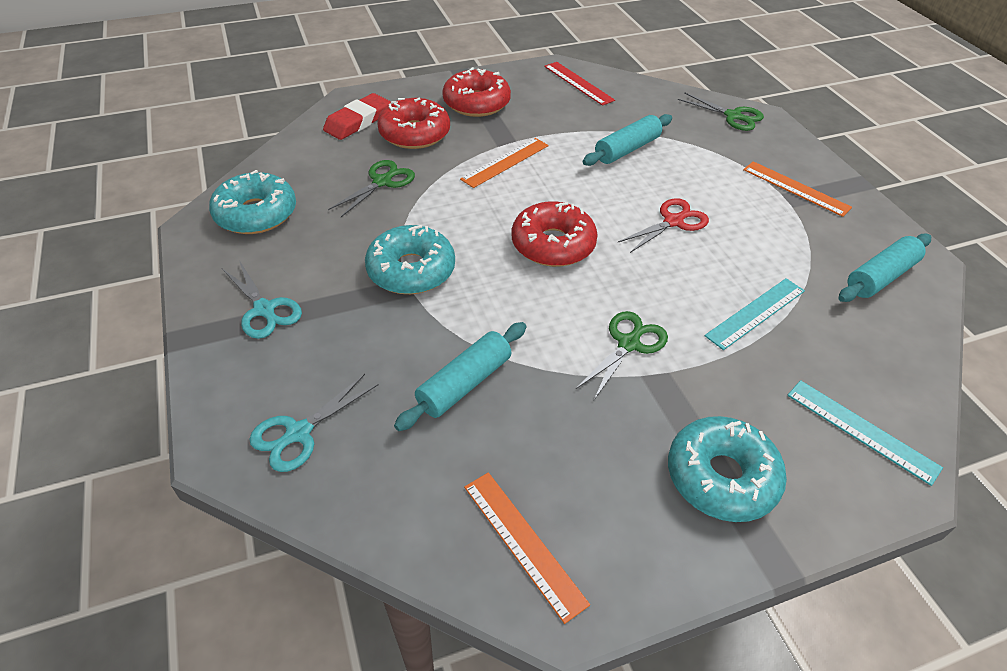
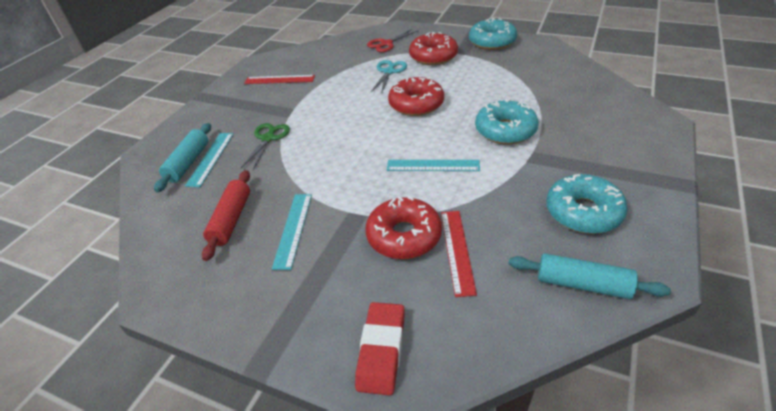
green scissors: 3 -> 1
orange ruler: 3 -> 0
red rolling pin: 0 -> 1
red ruler: 1 -> 2
turquoise rolling pin: 3 -> 2
turquoise ruler: 2 -> 3
turquoise scissors: 2 -> 1

